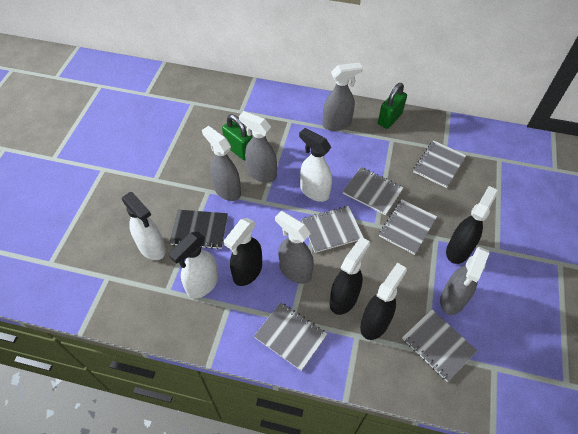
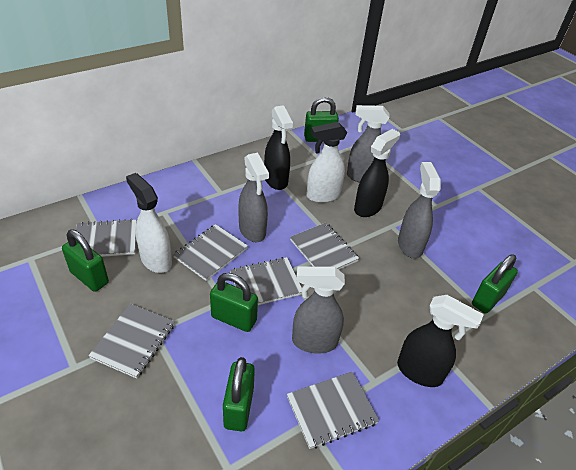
black notebook: 1 -> 0
black spray bottle: 4 -> 3
green padlock: 2 -> 5
grey spray bottle: 5 -> 4
white spray bottle: 3 -> 2

